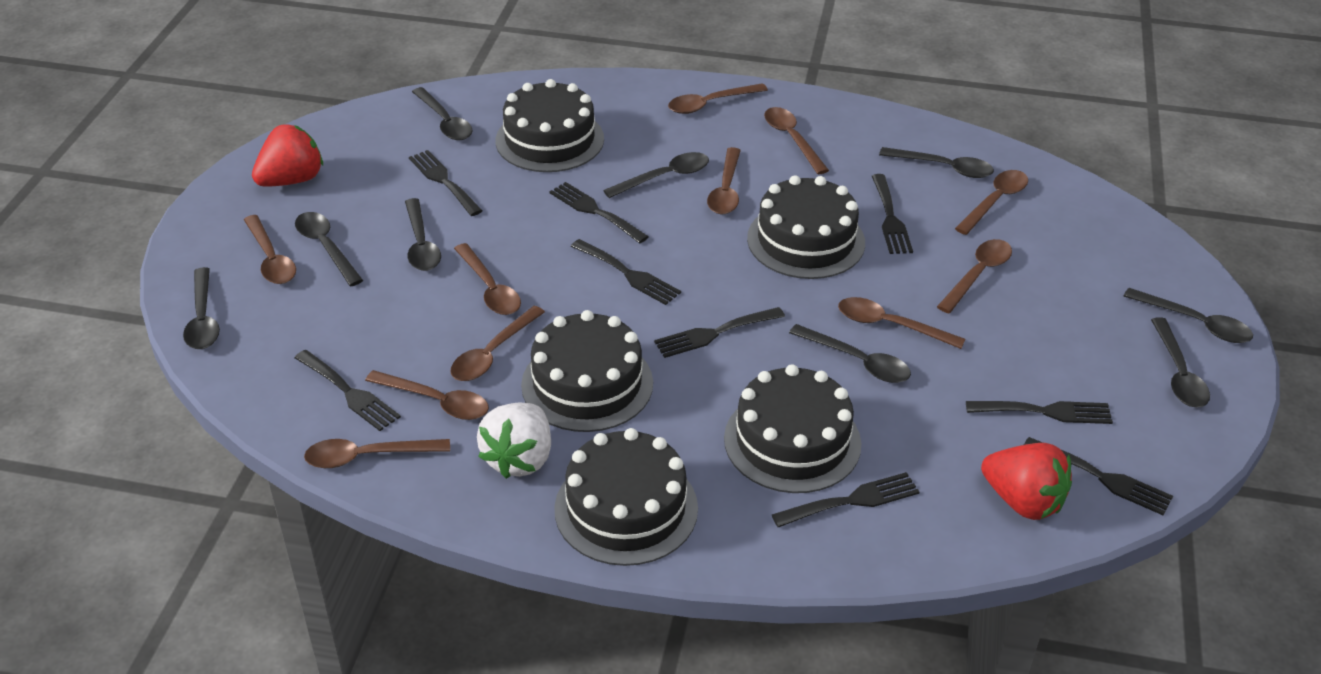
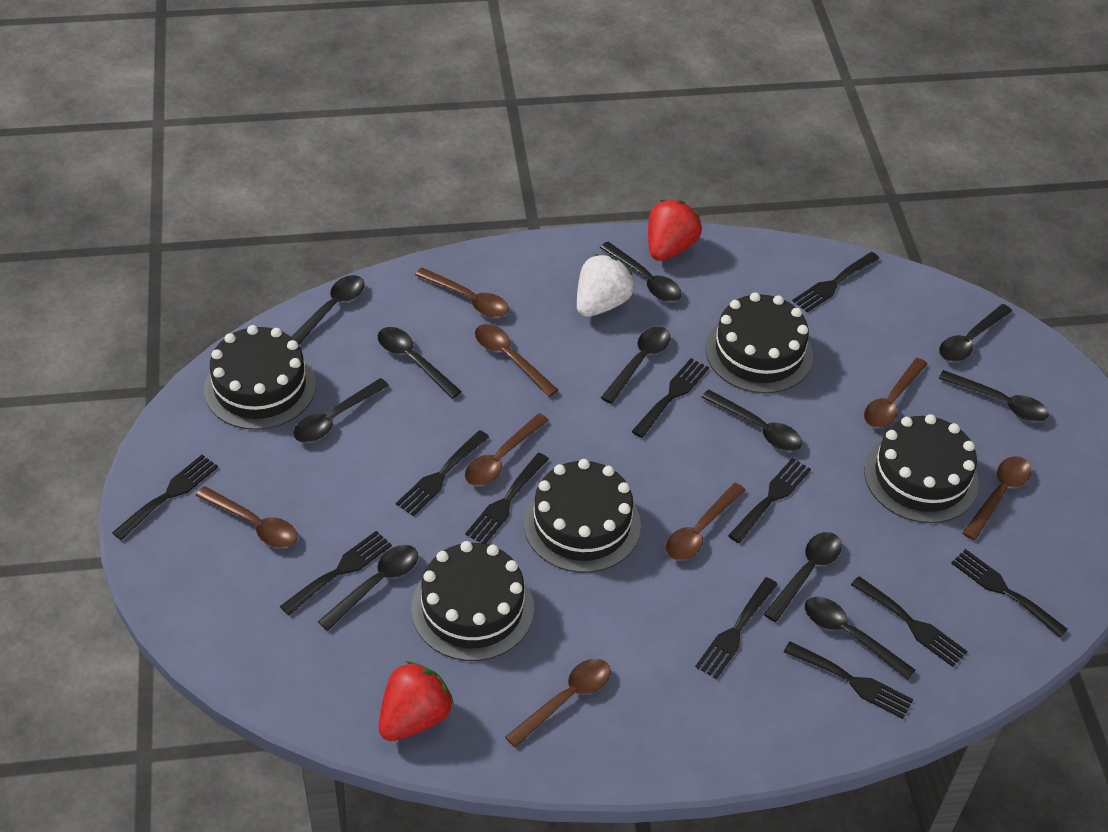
black fork: 9 -> 11
black spoon: 9 -> 11
brown spoon: 11 -> 8

